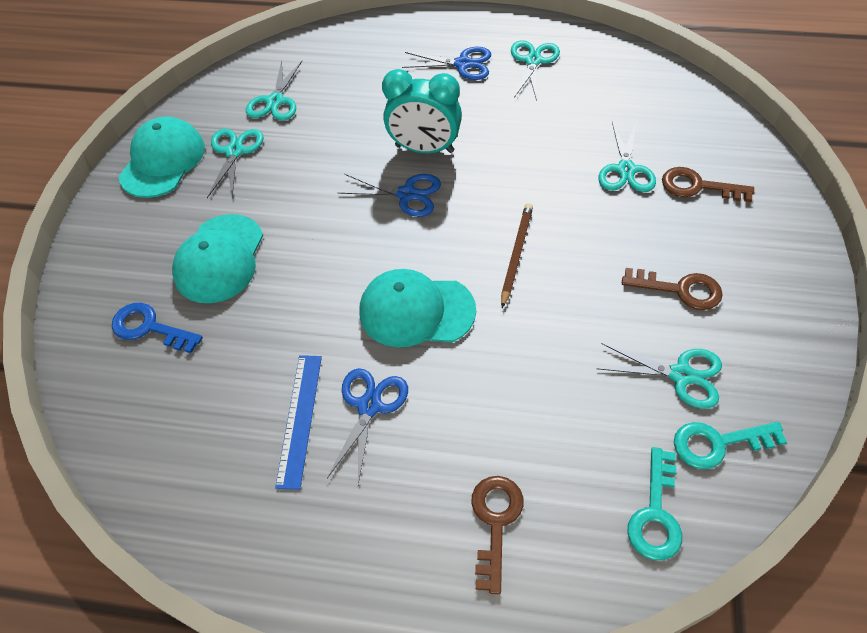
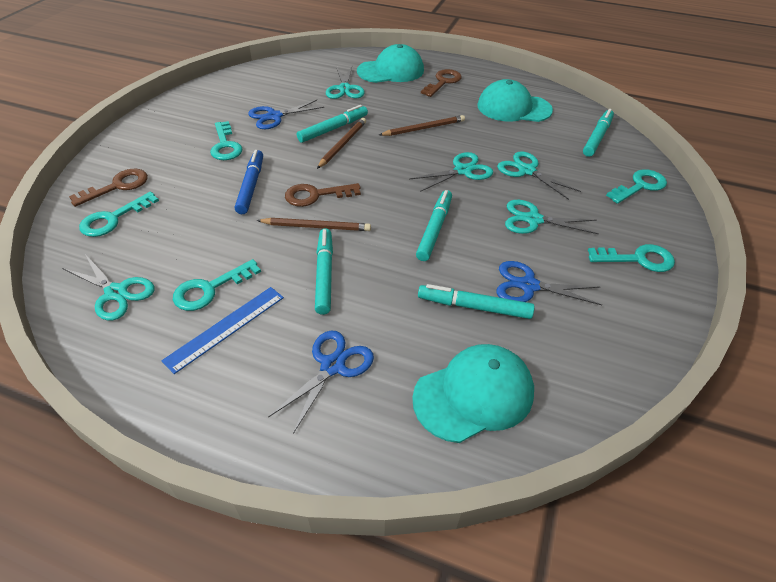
blue key: 1 -> 0
blue marker: 0 -> 1
brown pencil: 1 -> 3
turquoise clock: 1 -> 0
turquoise key: 2 -> 5
turquoise marker: 0 -> 5

